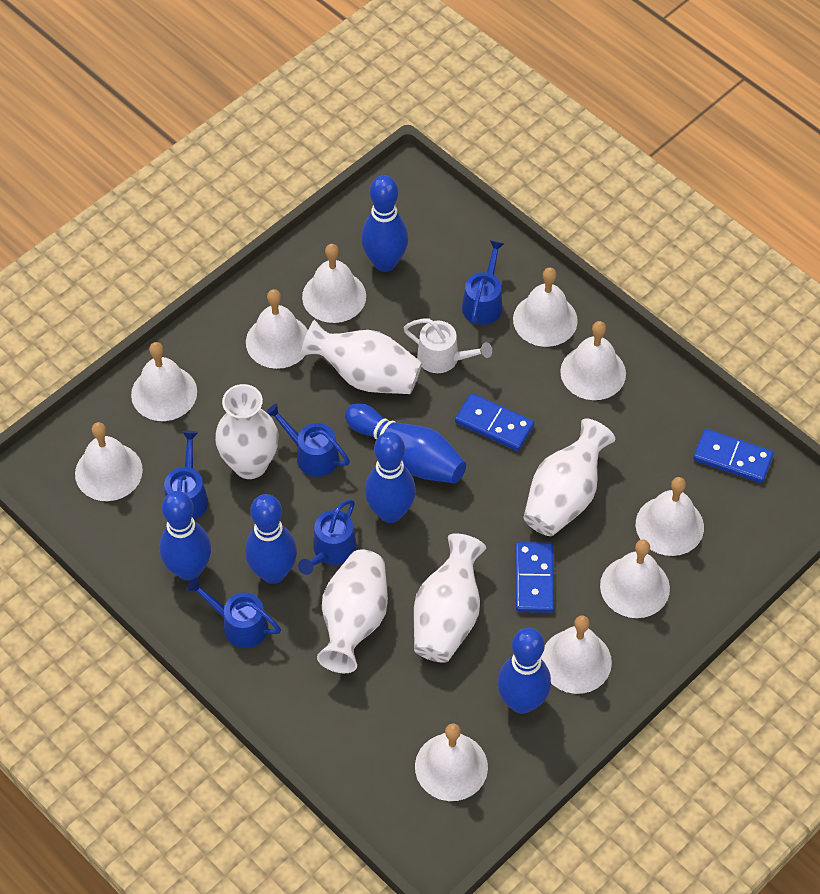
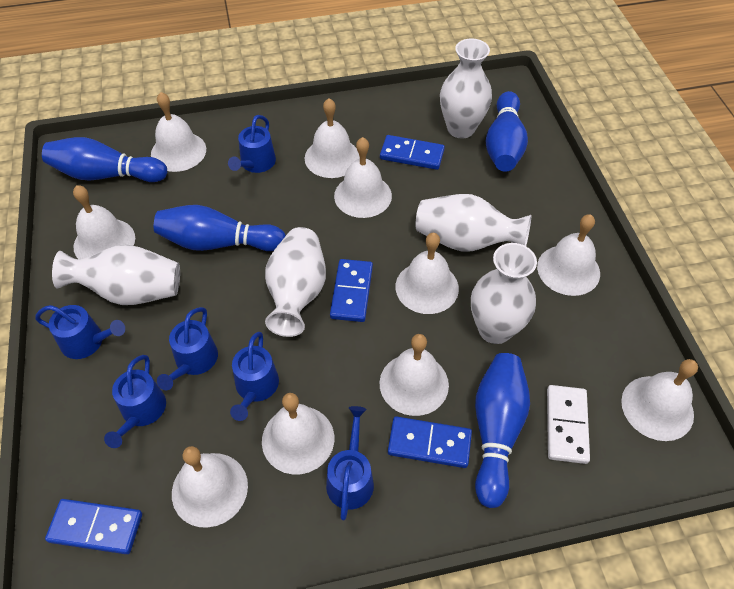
blue bowling pin: 6 -> 4
blue domino: 3 -> 4
blue watering can: 5 -> 6
white domino: 0 -> 1
white watering can: 1 -> 0

